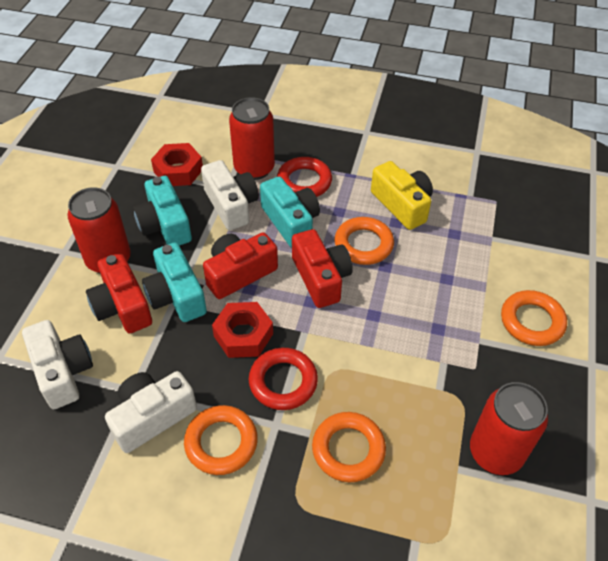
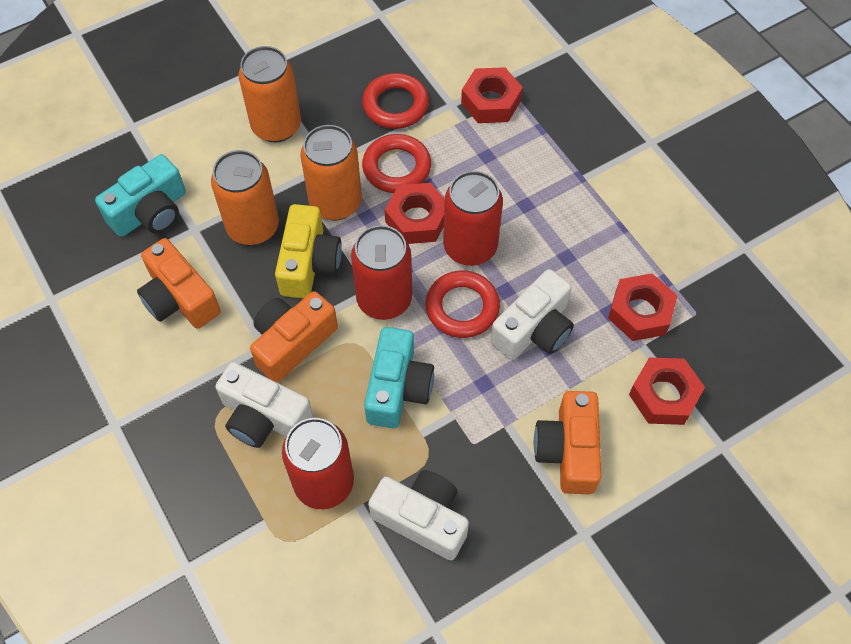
orange camera: 0 -> 3
orange can: 0 -> 3
orange ring: 4 -> 0
red camera: 3 -> 0
red nut: 2 -> 4
red ring: 2 -> 3
turquoise camera: 3 -> 2

